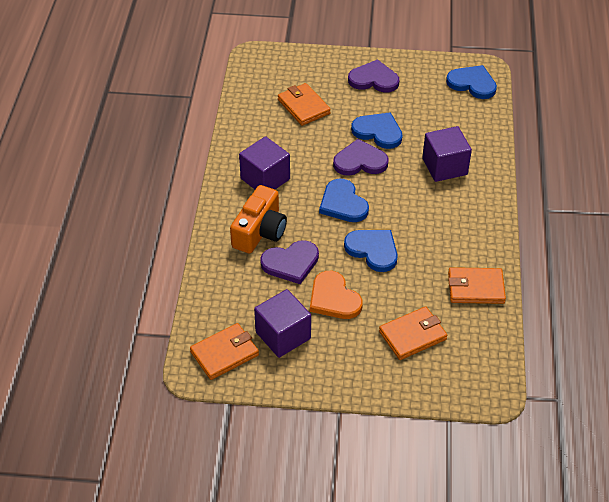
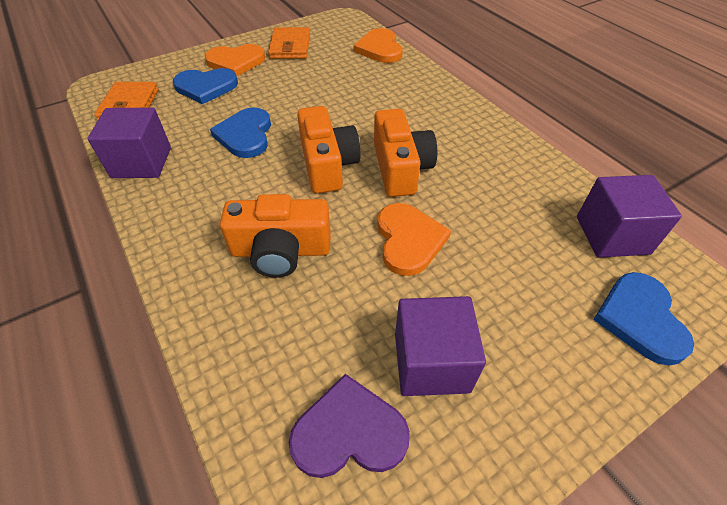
blue heart: 4 -> 3
orange camera: 1 -> 3
orange heart: 1 -> 3
orange wallet: 4 -> 2
purple heart: 3 -> 1

